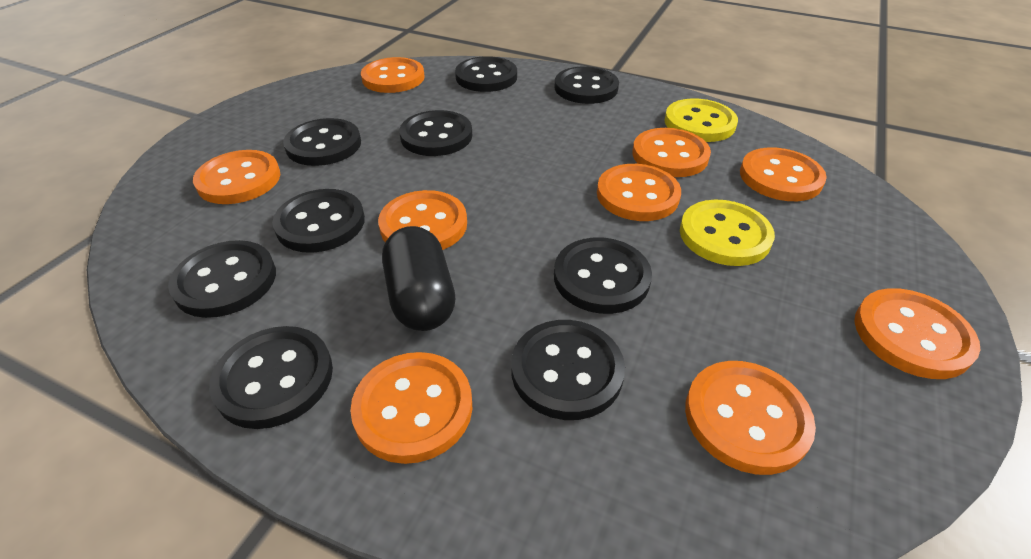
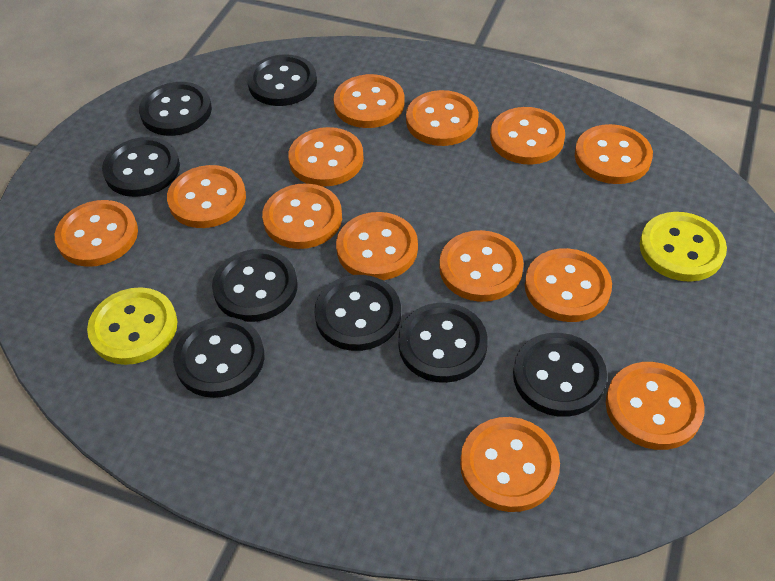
black button: 9 -> 8
black capsule: 1 -> 0
orange button: 9 -> 13

